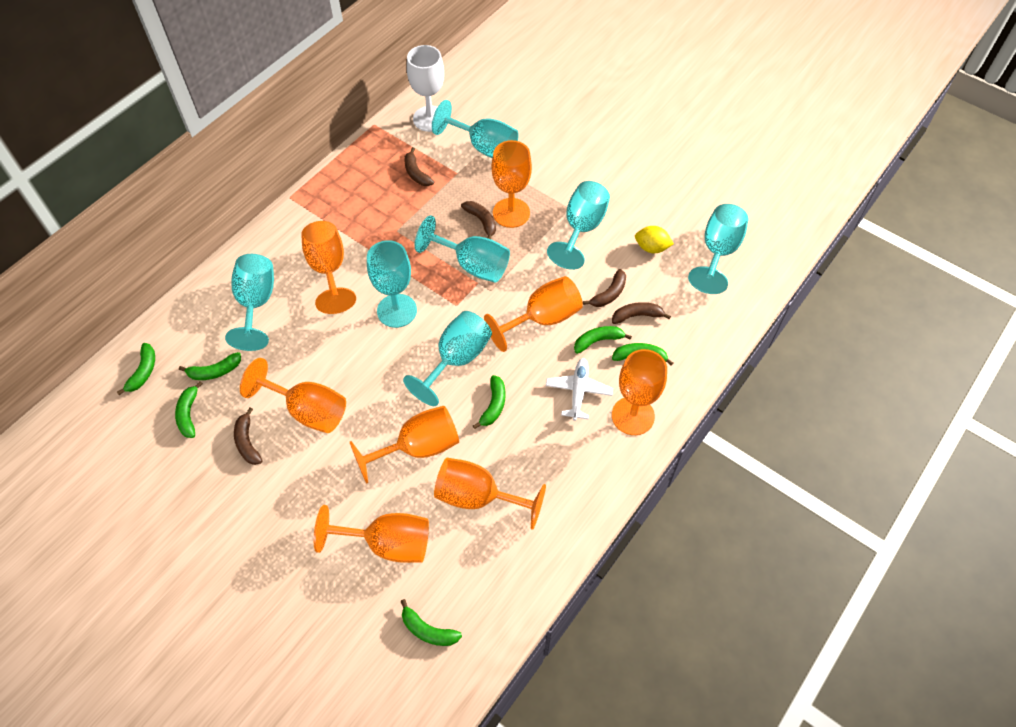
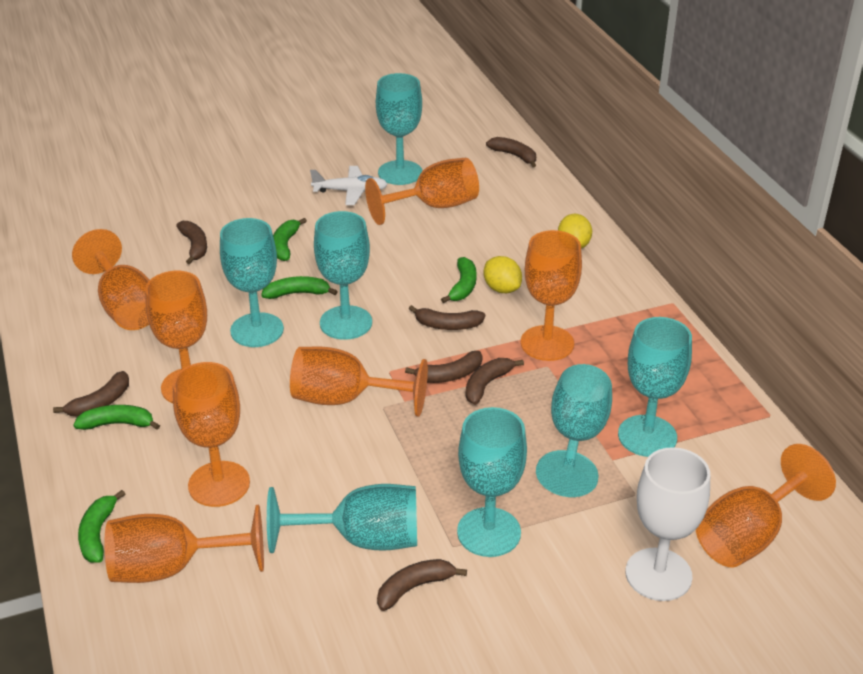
brown banana: 5 -> 7
green banana: 7 -> 5
yellow lemon: 1 -> 2

